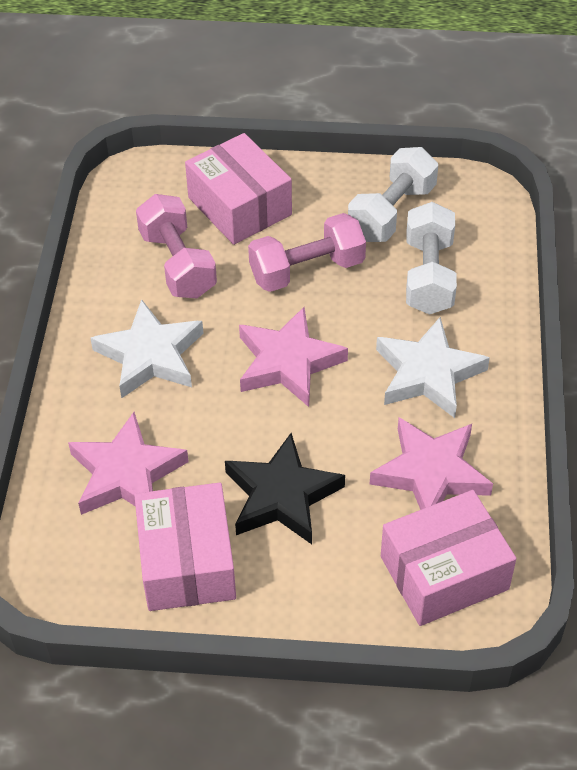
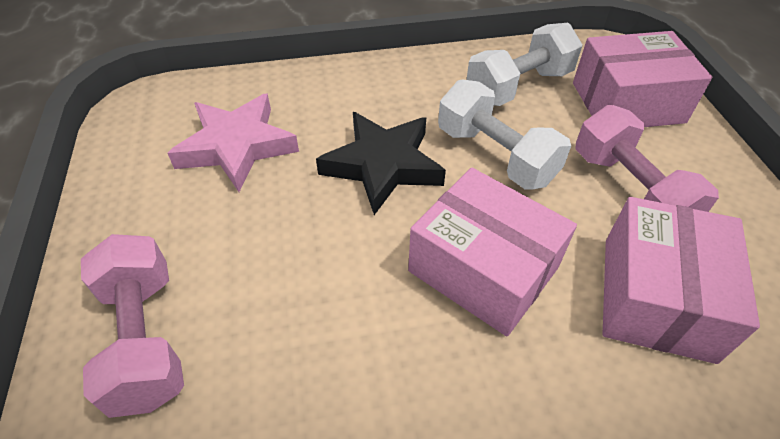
pink star: 3 -> 1
white star: 2 -> 0

